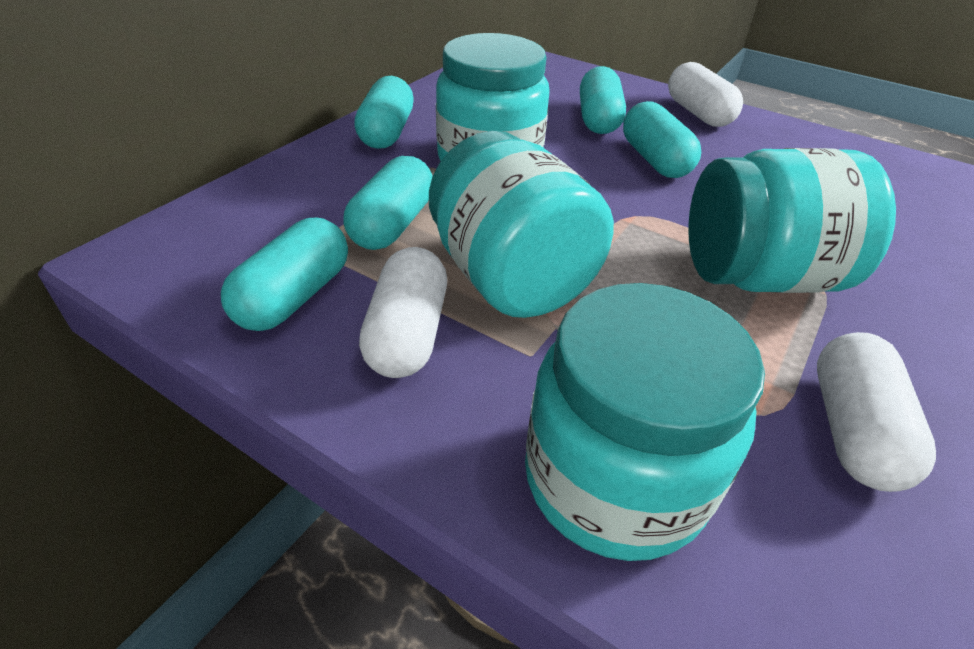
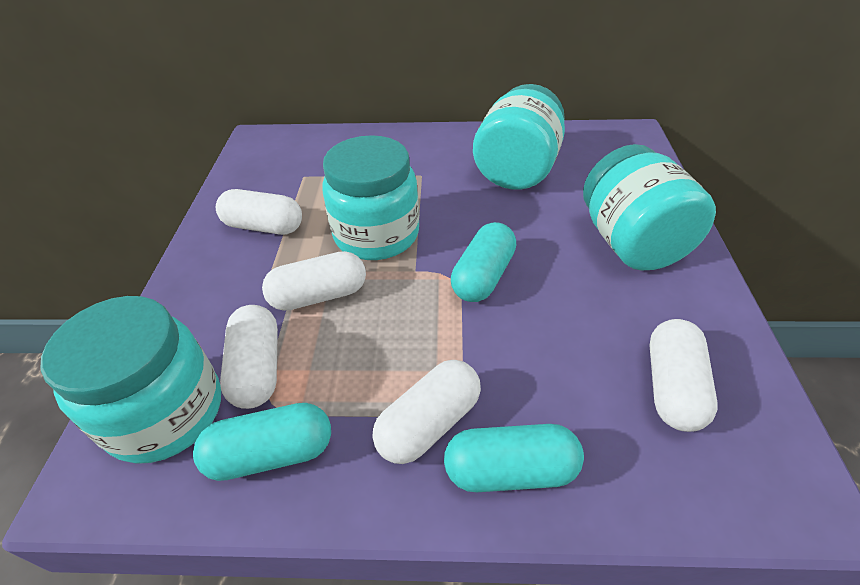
turquoise capsule: 5 -> 3
white capsule: 3 -> 5

